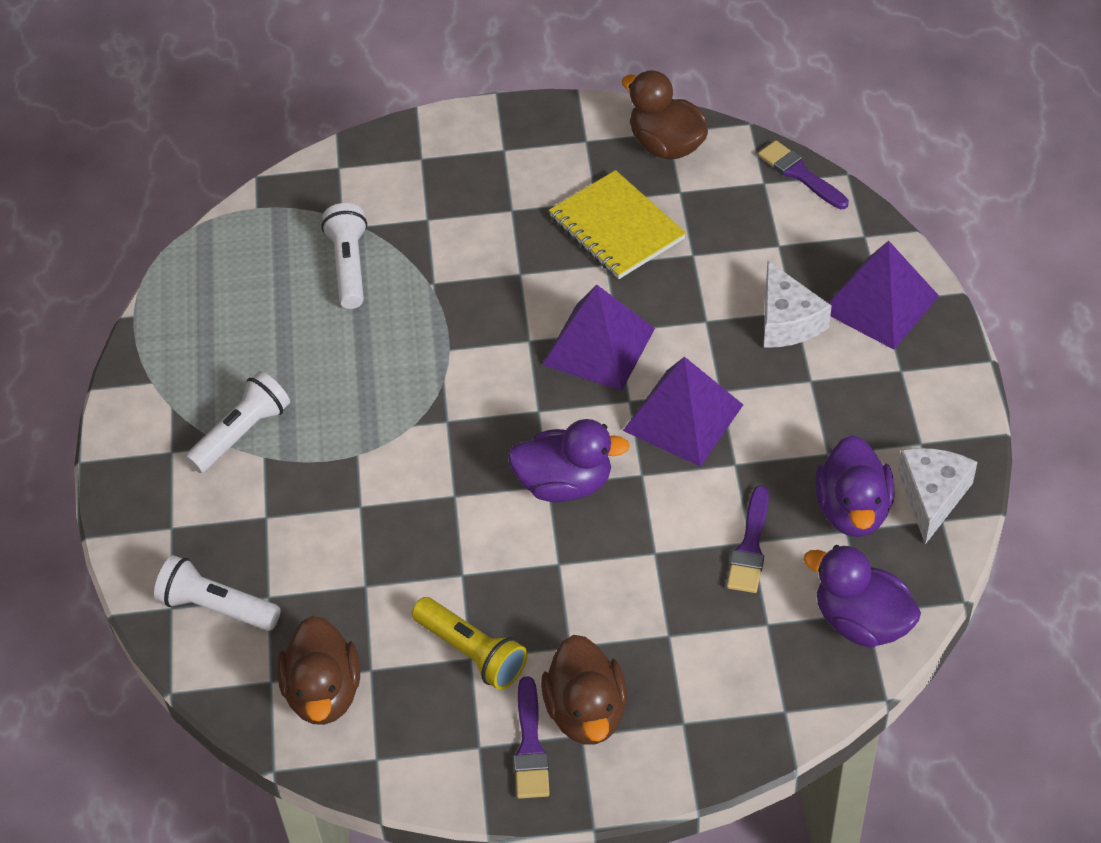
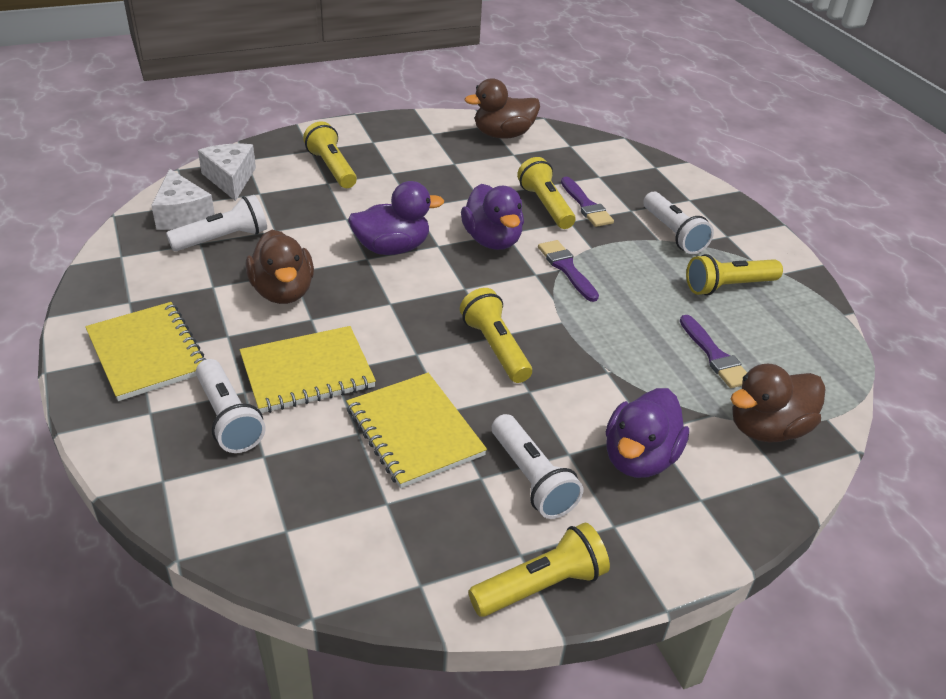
purple pyramid: 3 -> 0
white flashlight: 3 -> 4
yellow flashlight: 1 -> 5
yellow notebook: 1 -> 3

